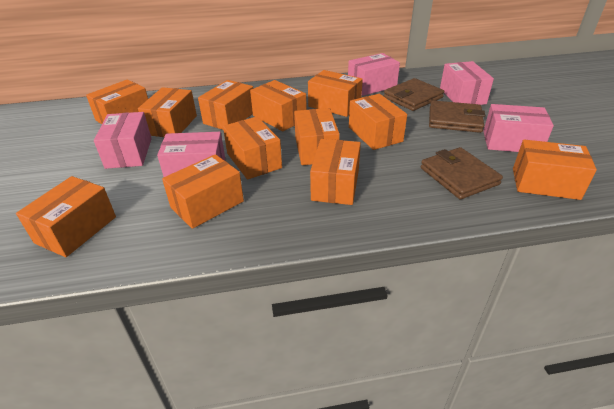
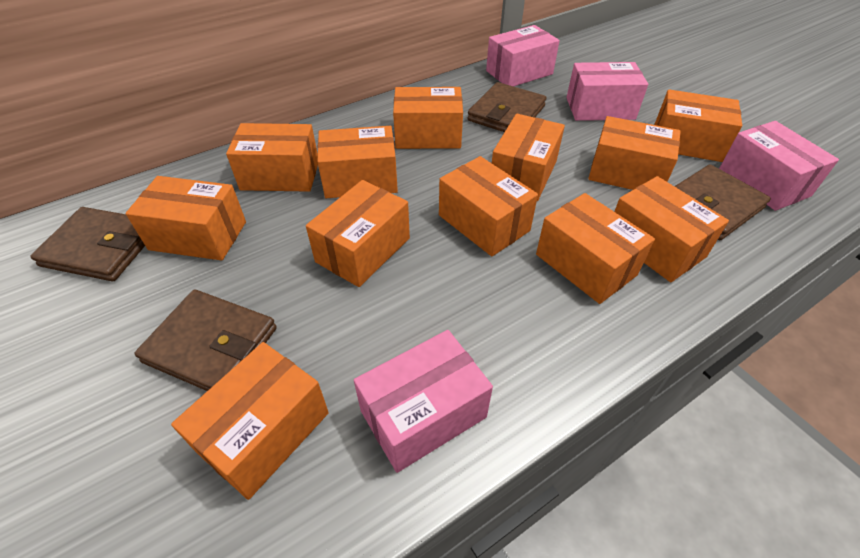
brown wallet: 3 -> 4
pink box: 5 -> 4

